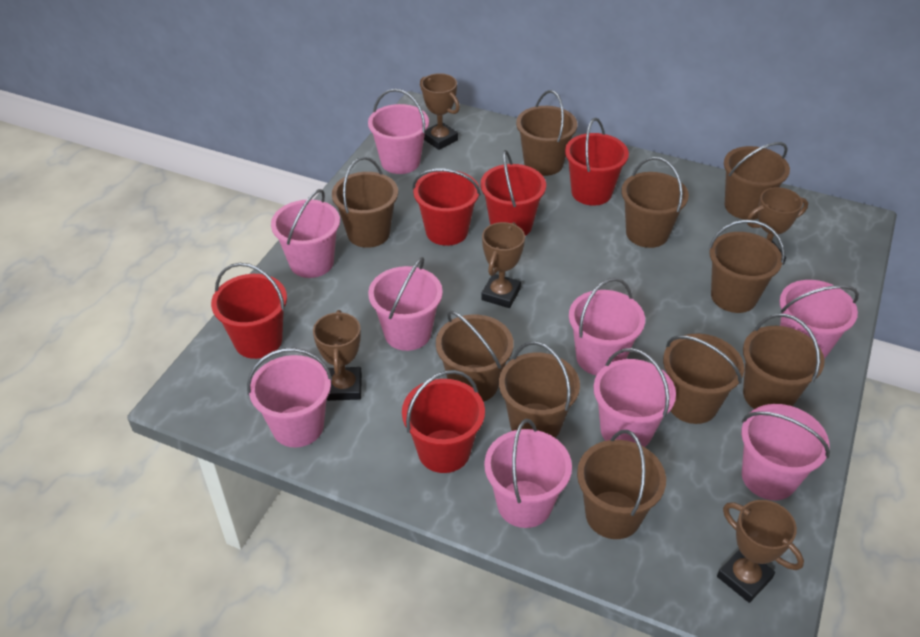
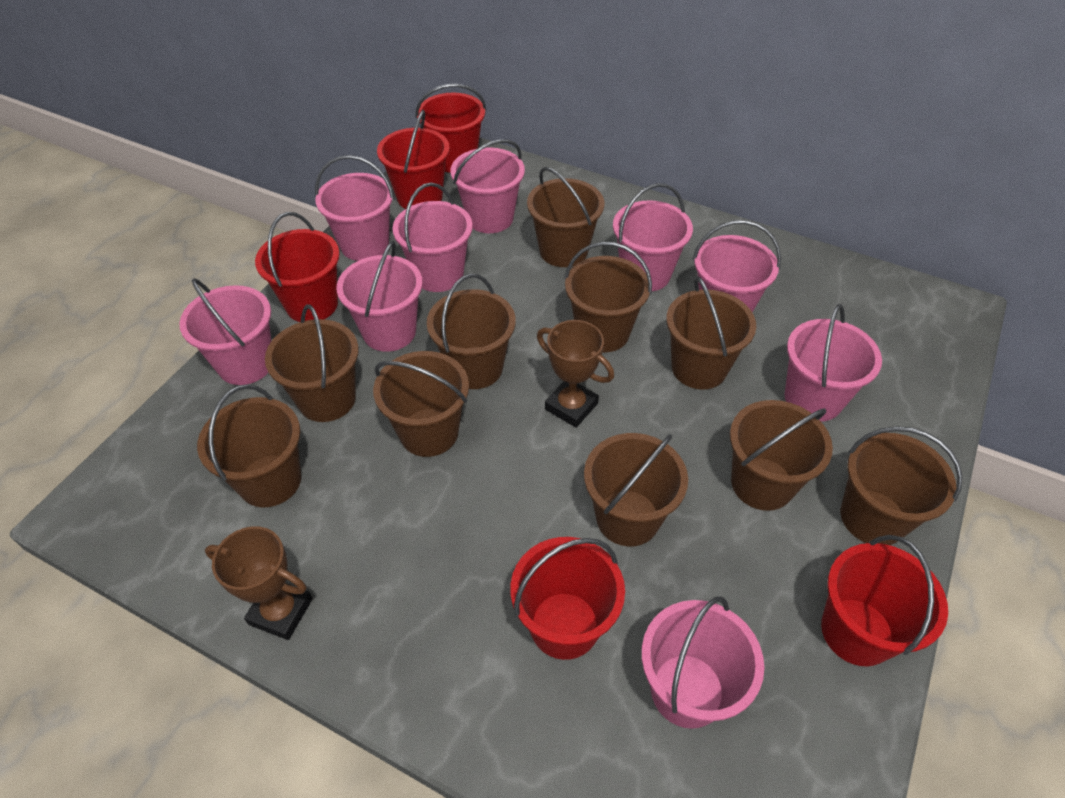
brown trophy: 5 -> 2

